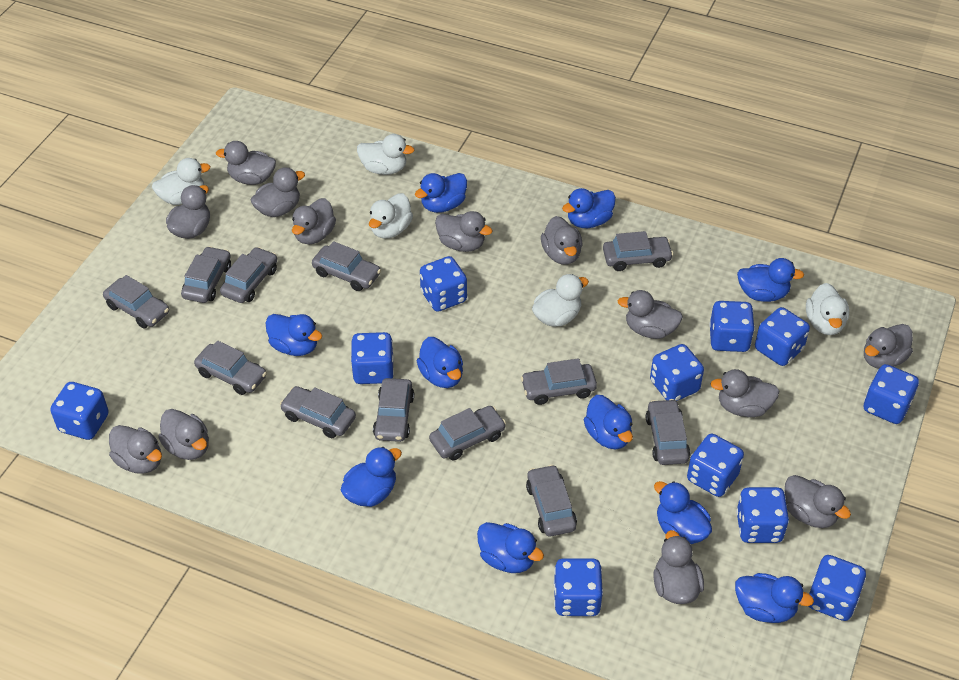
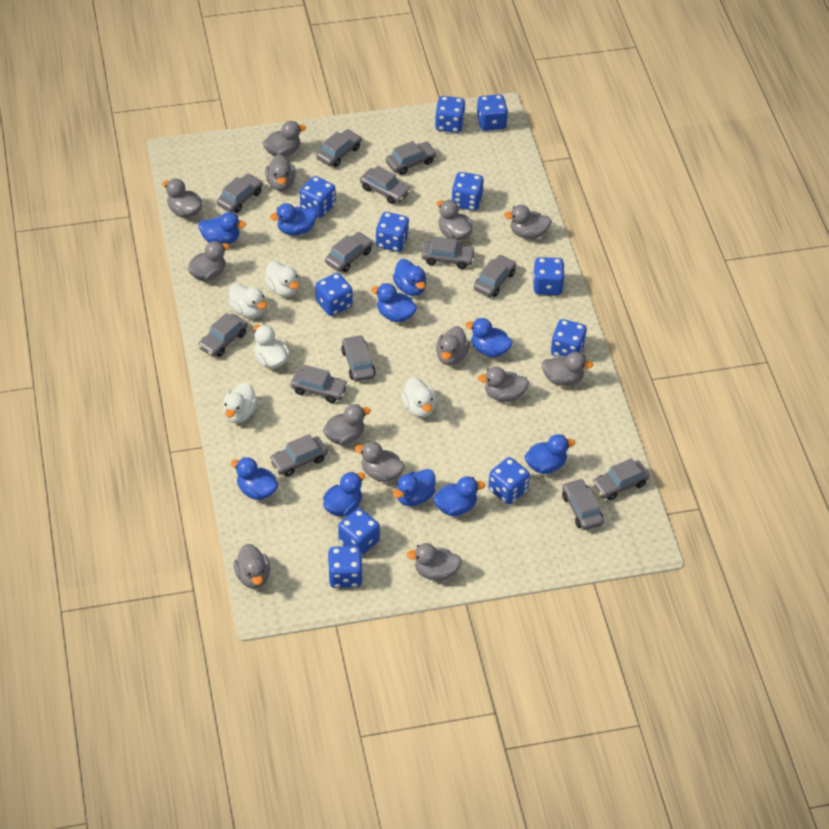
grey car: 12 -> 13

